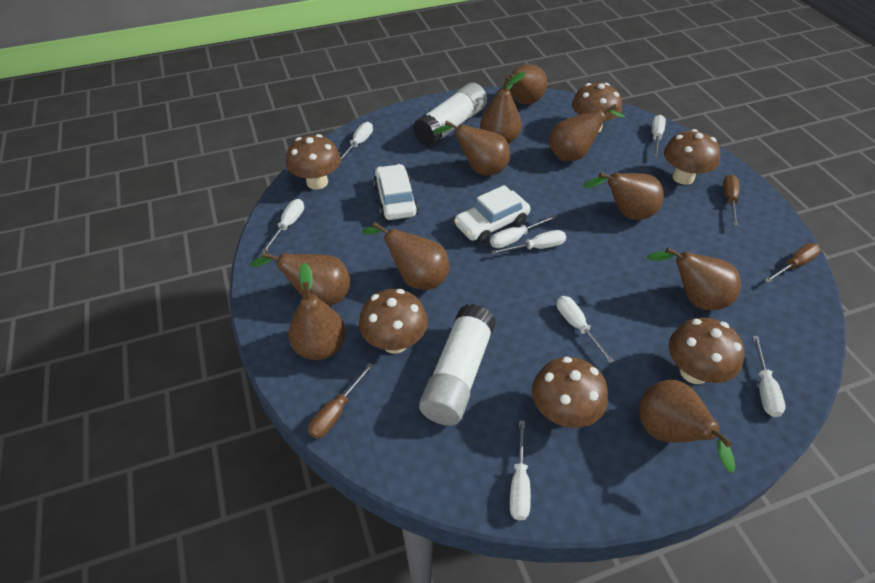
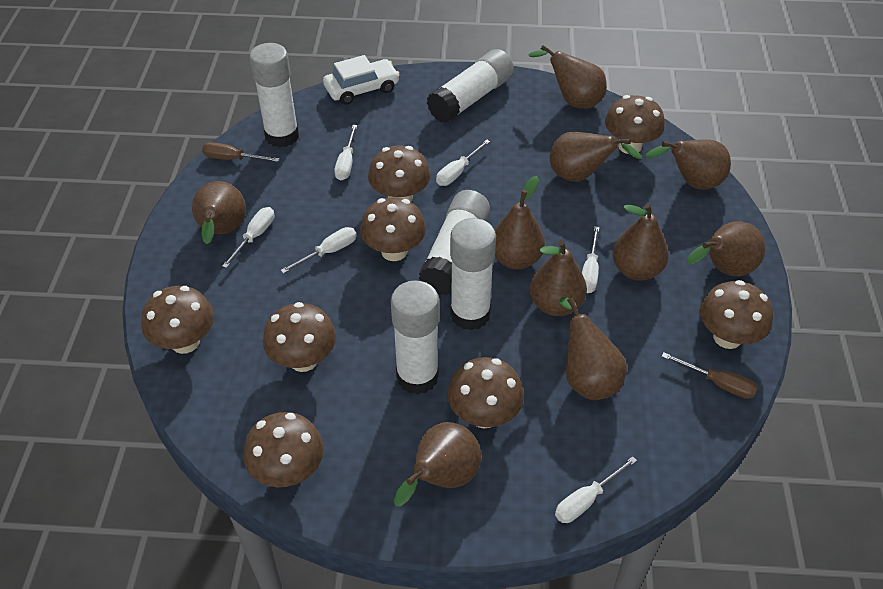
brown mushroom: 6 -> 8
brown screwdriver: 3 -> 2
white car: 2 -> 1
white glue stick: 2 -> 5
white screwdriver: 8 -> 6

